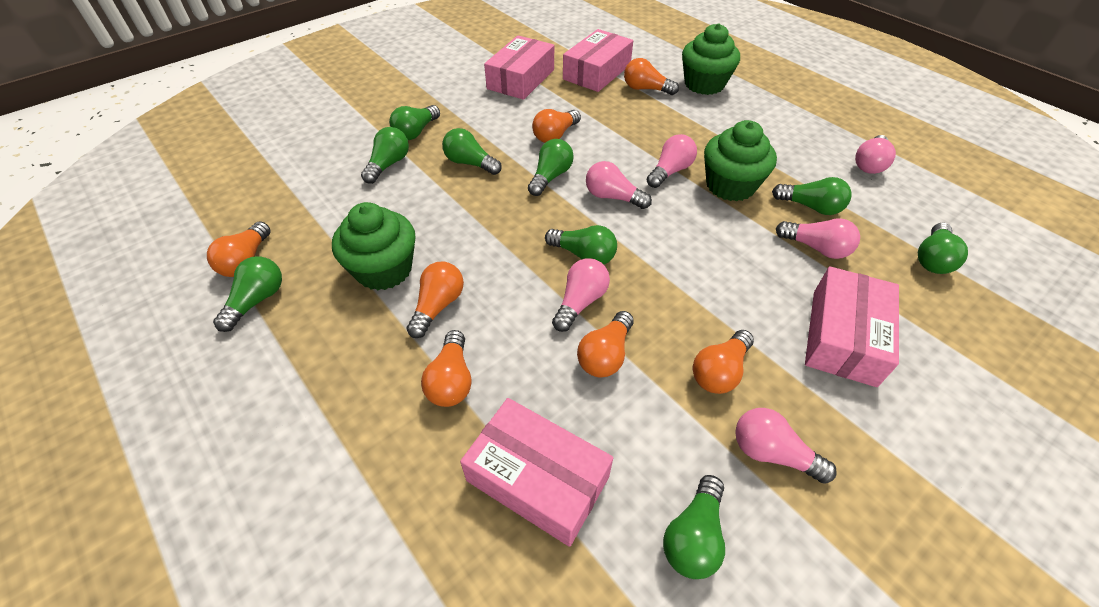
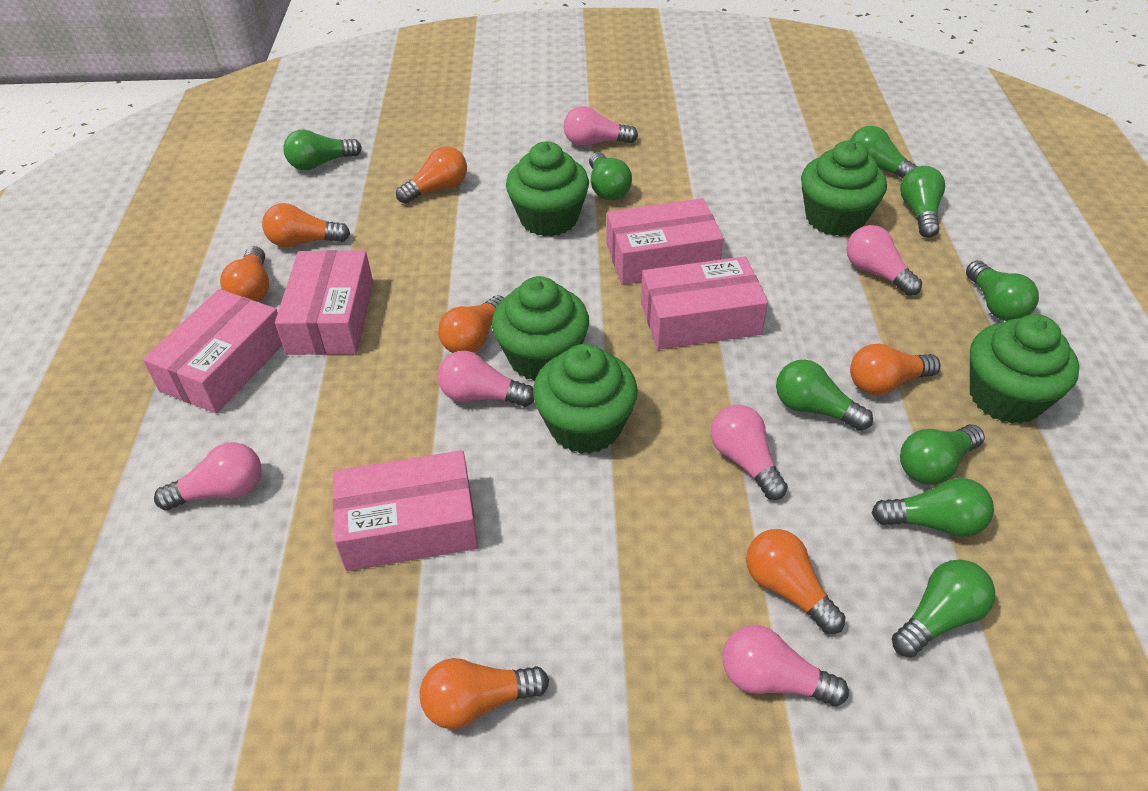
green cupcake: 3 -> 5
pink box: 4 -> 5

